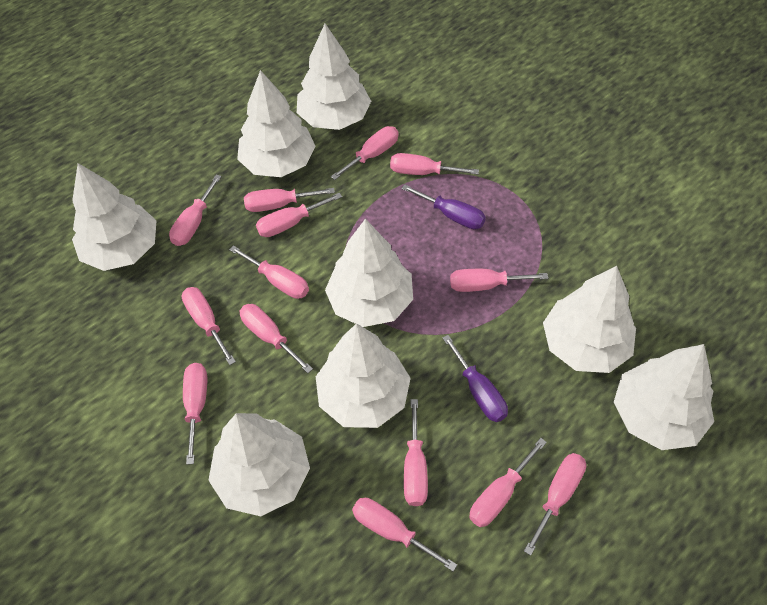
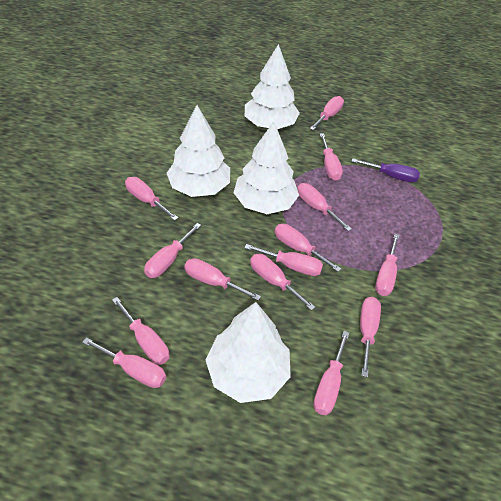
purple screwdriver: 2 -> 1
white tree: 8 -> 4

